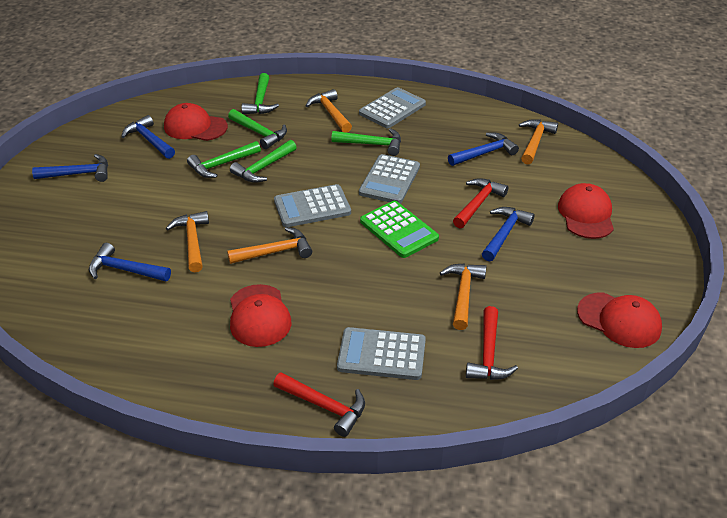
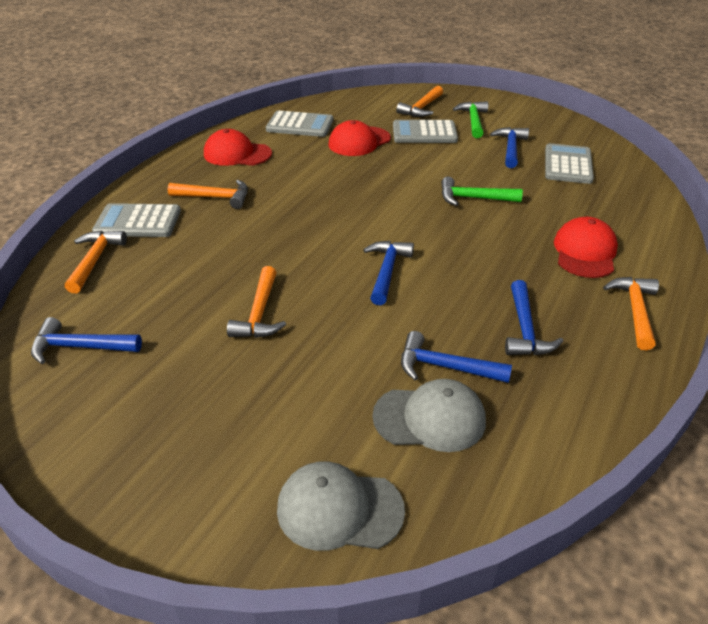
green calculator: 1 -> 0
green hammer: 5 -> 2
grey cap: 0 -> 2
red cap: 4 -> 3
red hammer: 3 -> 0

